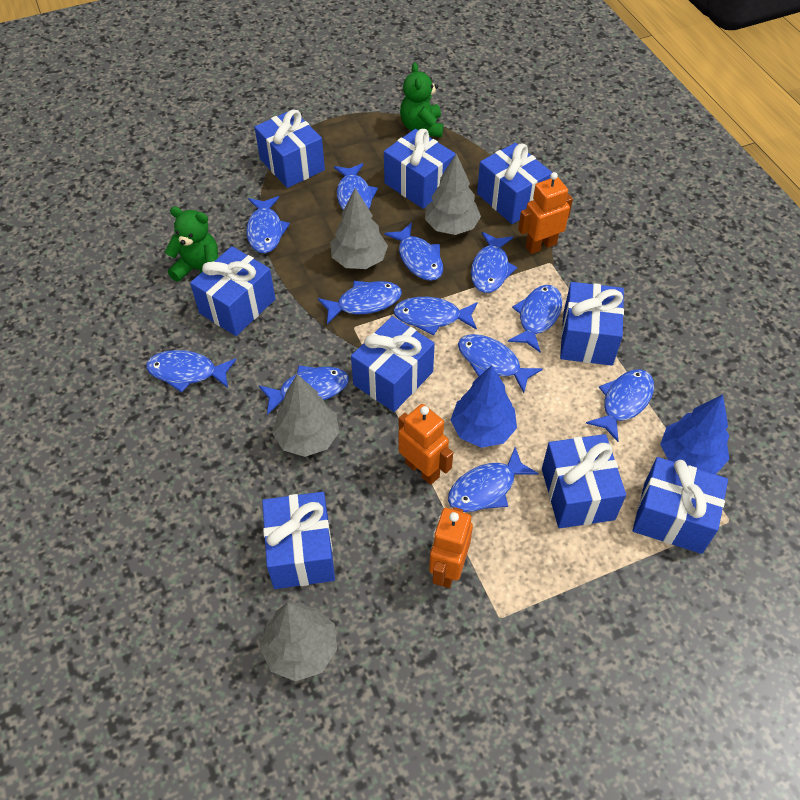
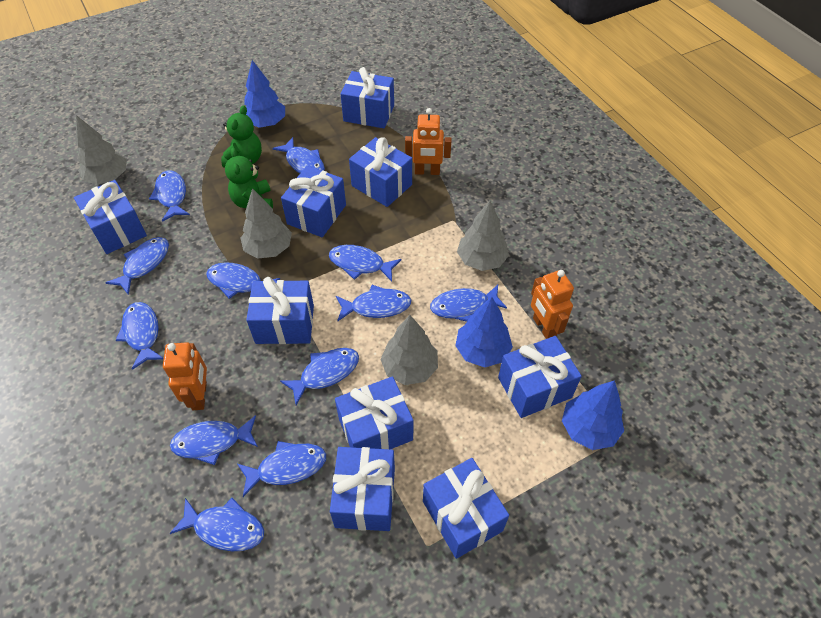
blue tree: 2 -> 3

